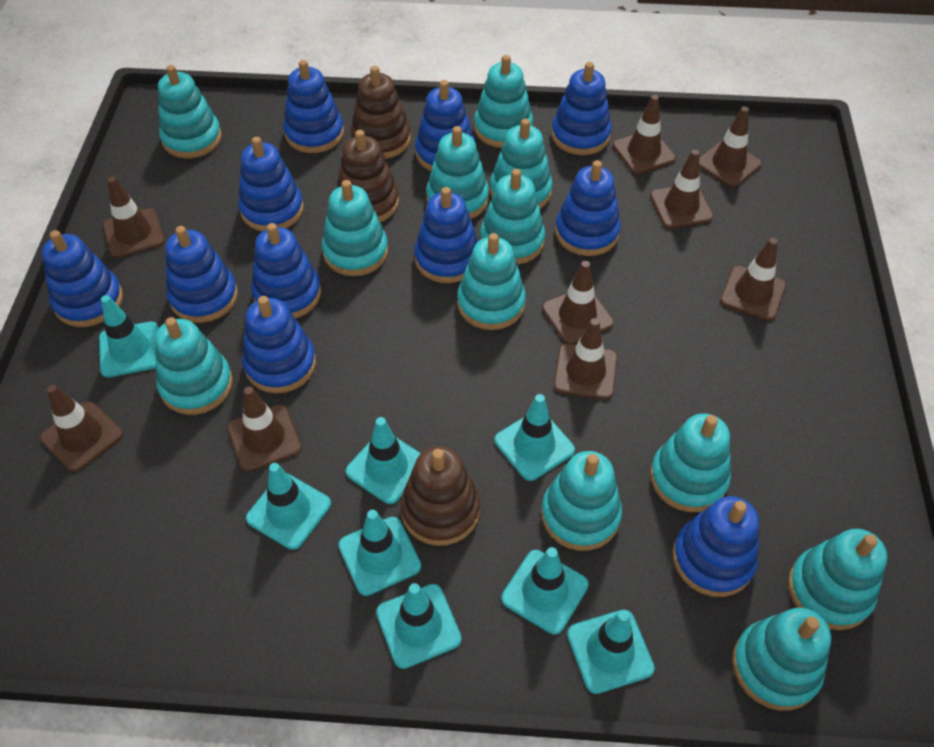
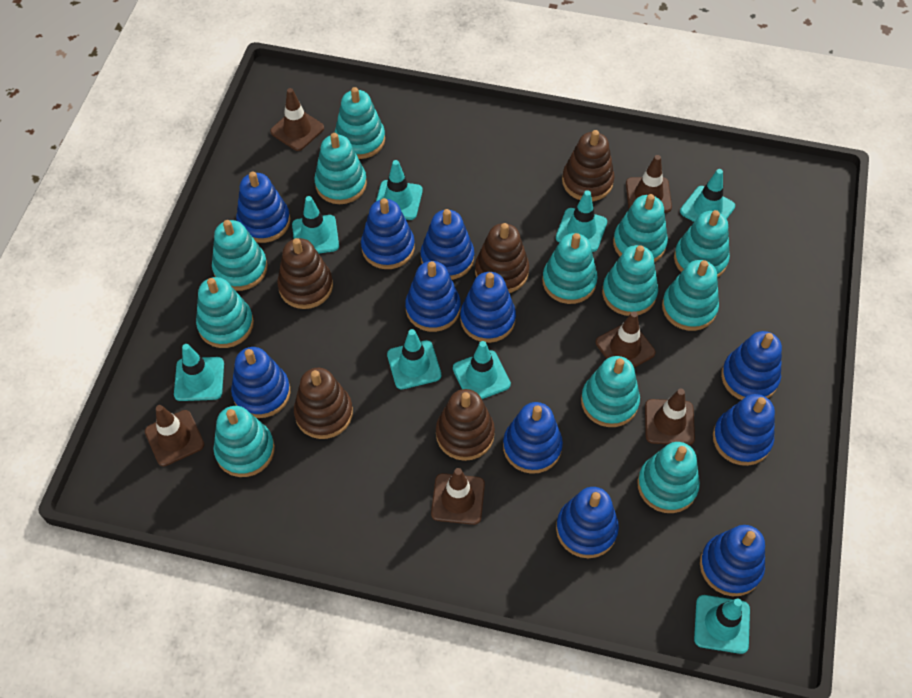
brown stacking toy: 3 -> 5
brown traffic cone: 9 -> 6

